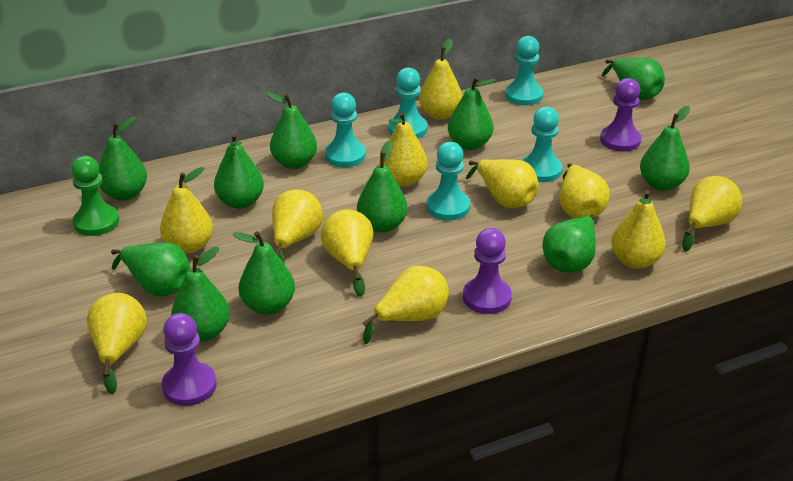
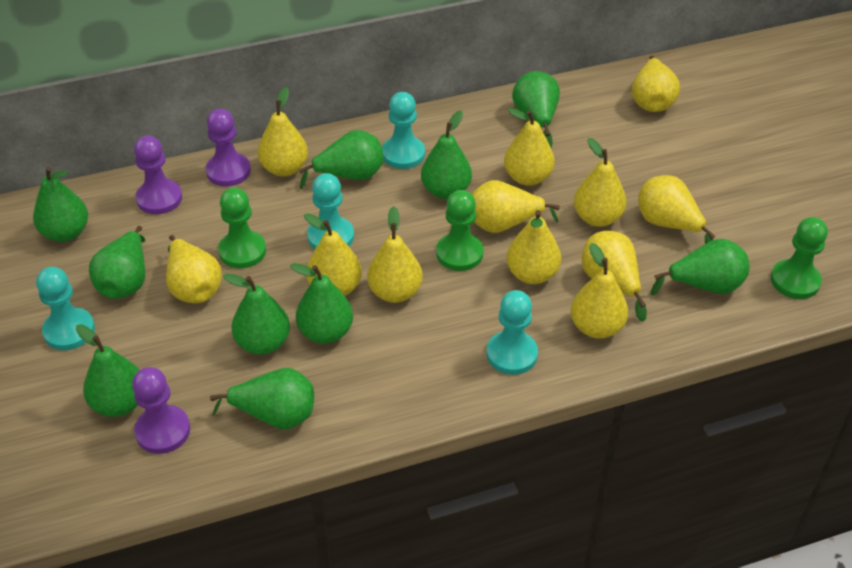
green pawn: 1 -> 3
green pear: 11 -> 10
turquoise pawn: 5 -> 4
yellow pear: 11 -> 12

